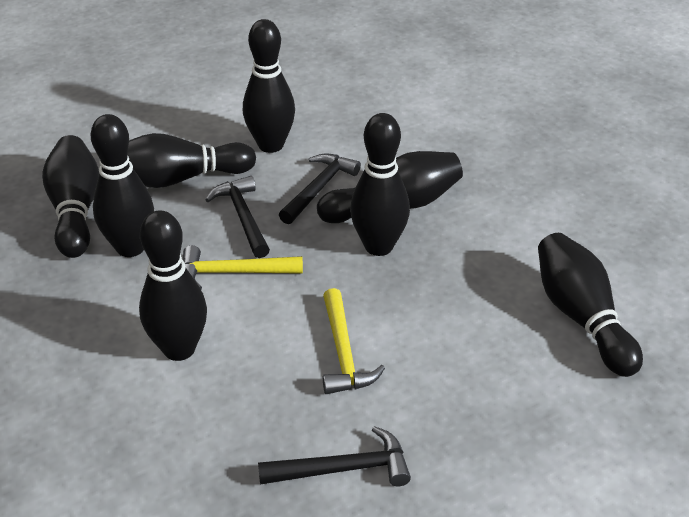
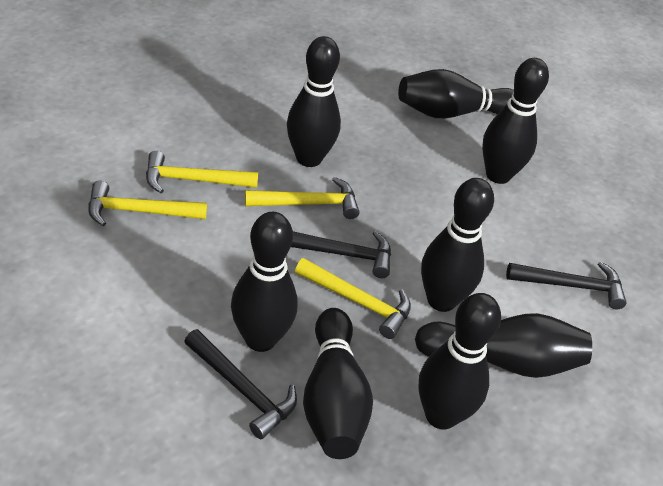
yellow hammer: 2 -> 4

